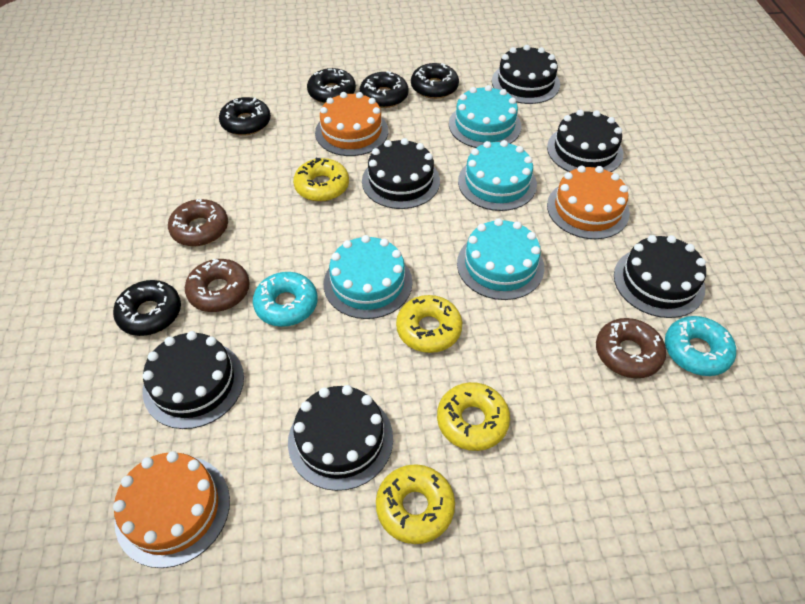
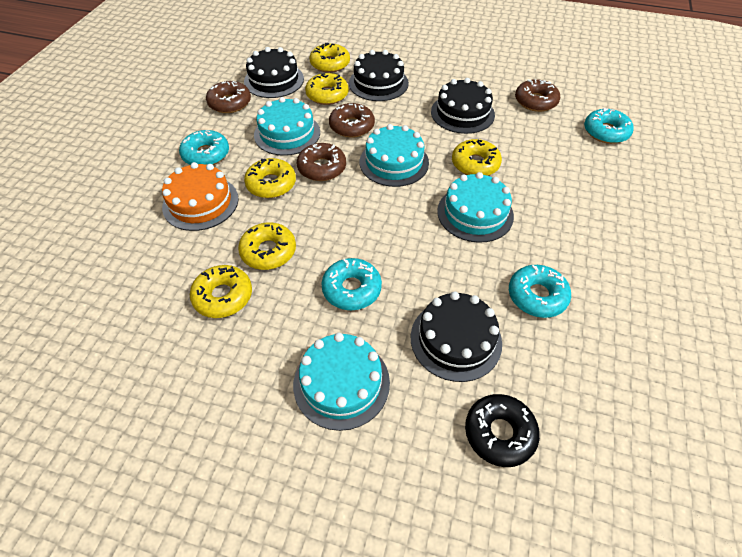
black cake: 6 -> 4
black donut: 5 -> 1
brown donut: 3 -> 4
orange cake: 3 -> 1
turquoise donut: 2 -> 4
yellow donut: 4 -> 6

